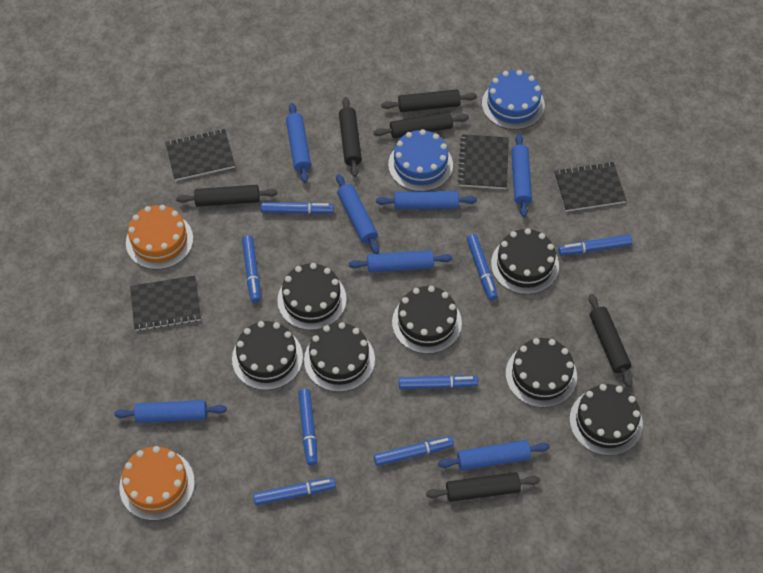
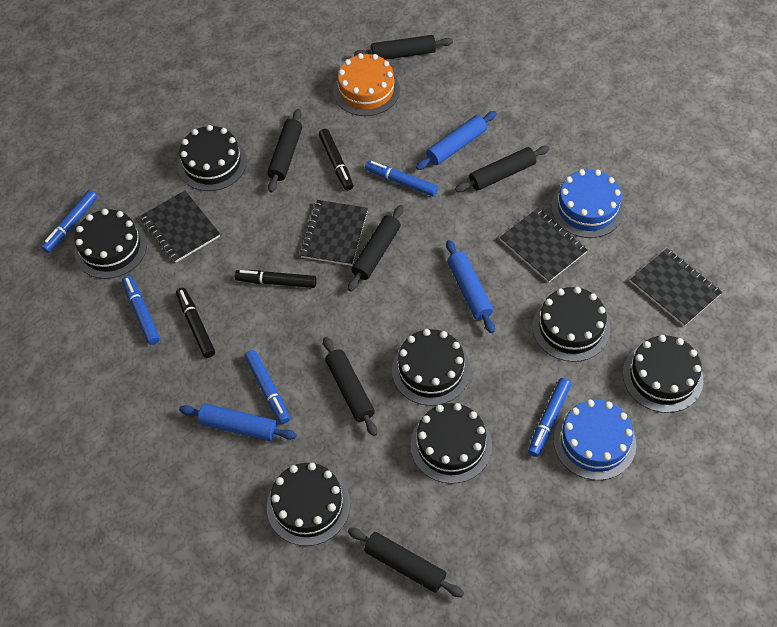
black marker: 0 -> 3
blue marker: 8 -> 5
blue rolling pin: 7 -> 3
orange cake: 2 -> 1

